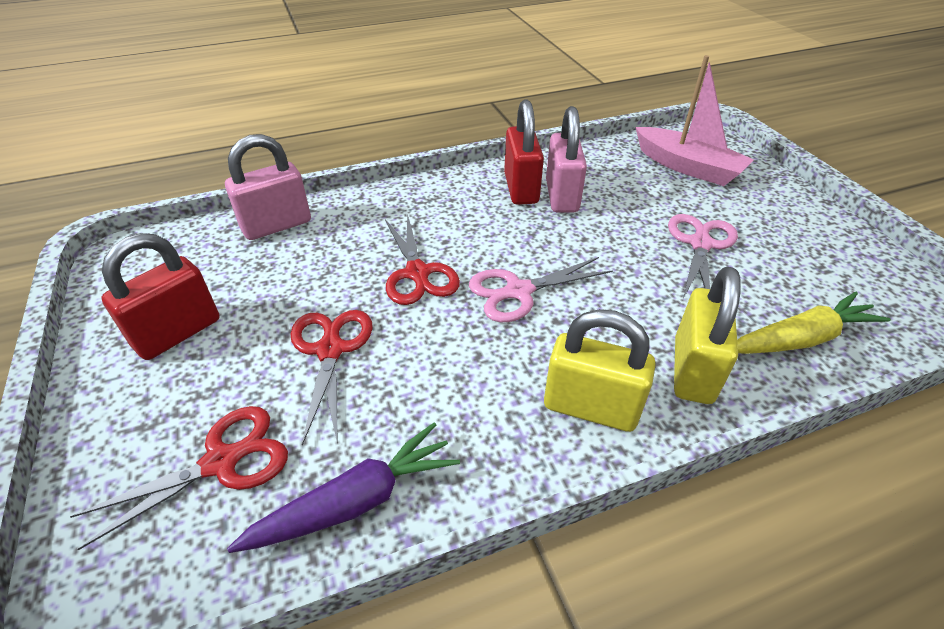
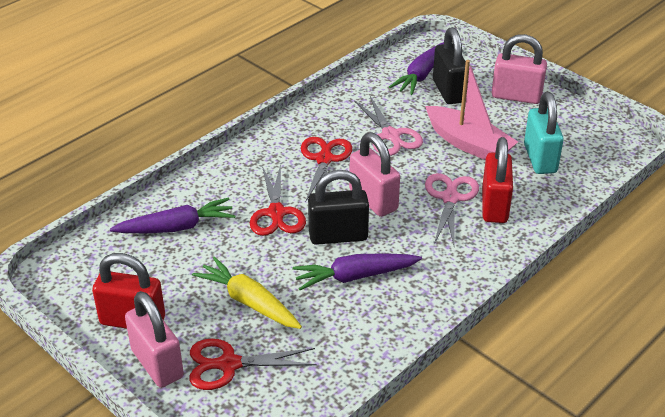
black padlock: 0 -> 2
pink padlock: 2 -> 3
purple carrot: 1 -> 3
turquoise padlock: 0 -> 1
yellow padlock: 2 -> 0

